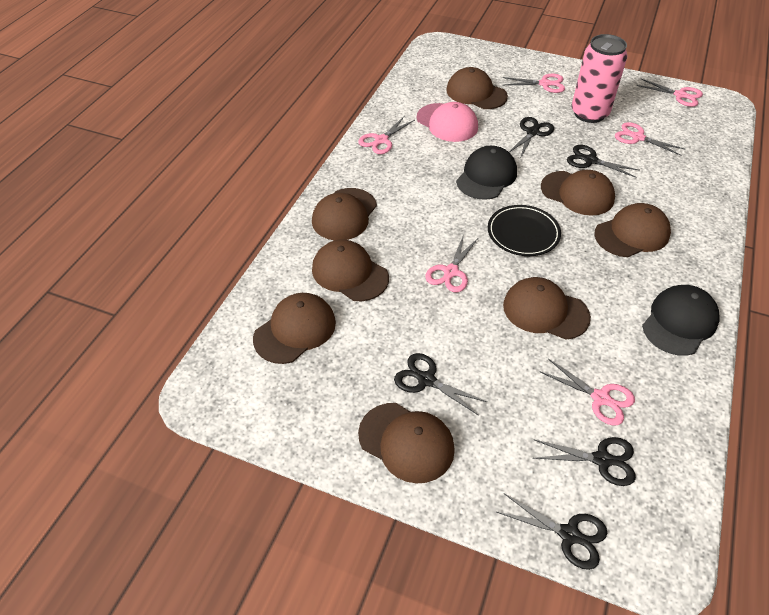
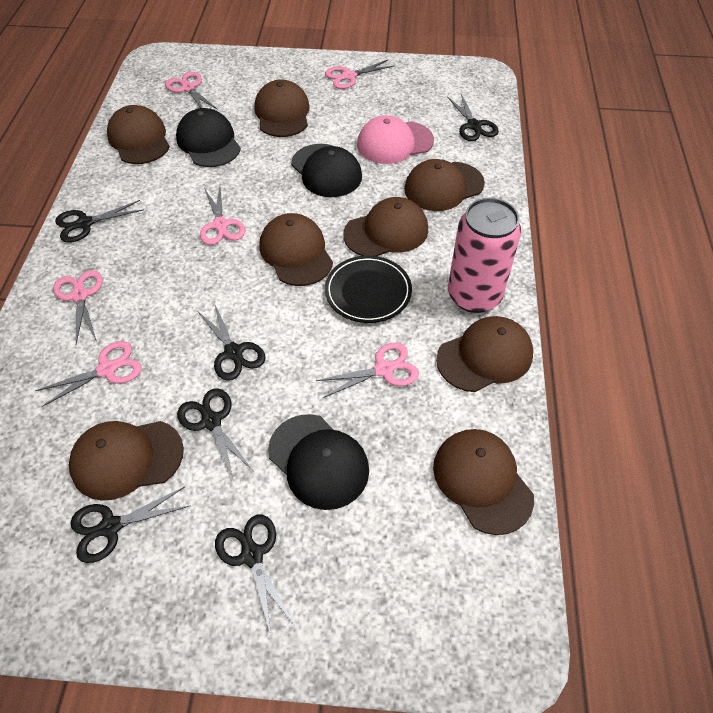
black cap: 2 -> 3
black scissors: 5 -> 6

